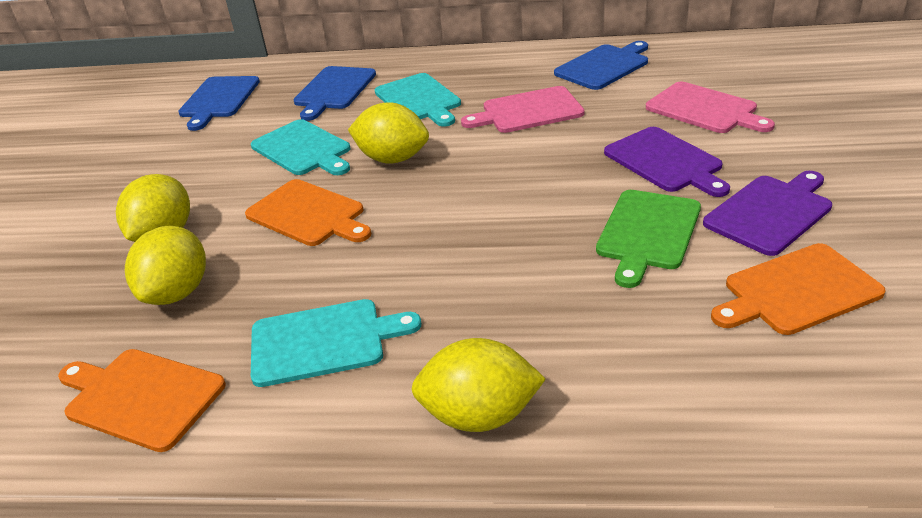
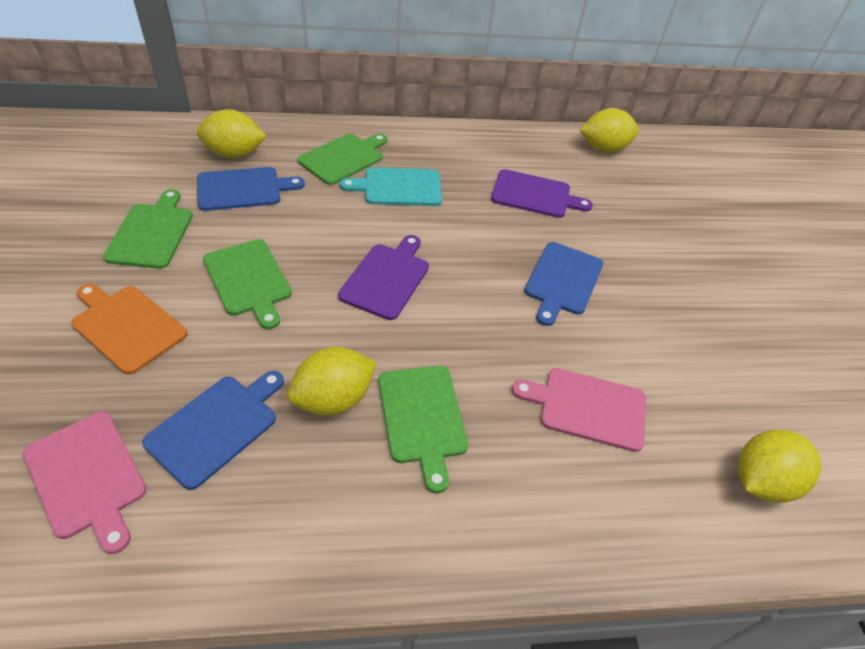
green cutting board: 1 -> 4
orange cutting board: 3 -> 1
turquoise cutting board: 3 -> 1

